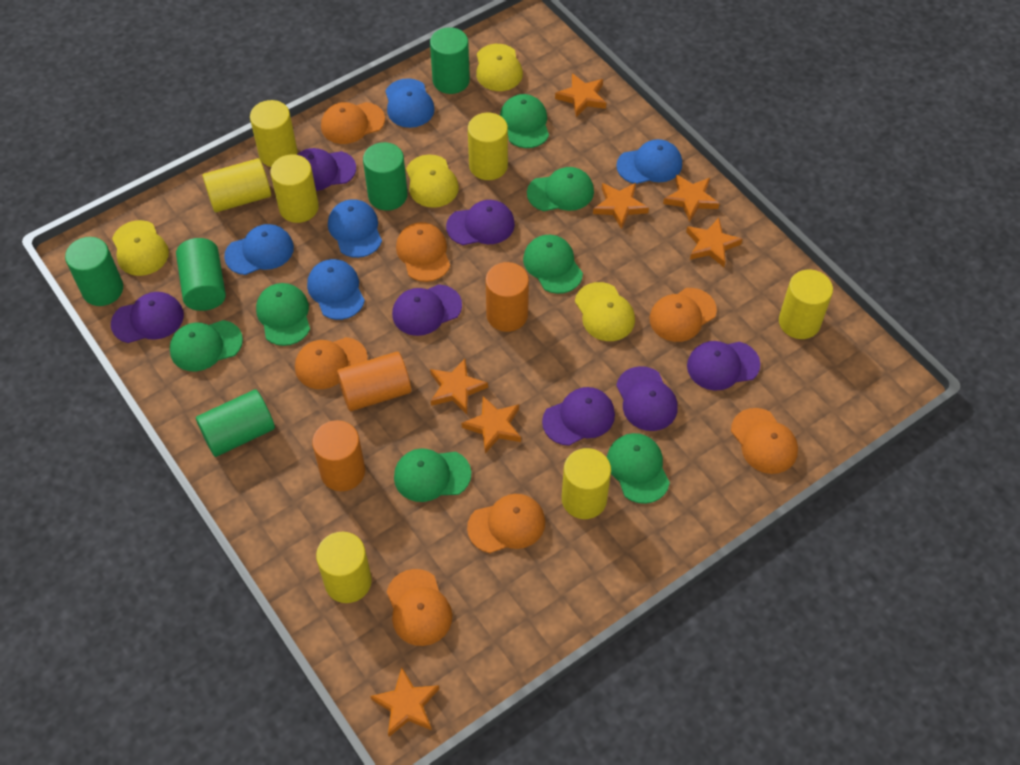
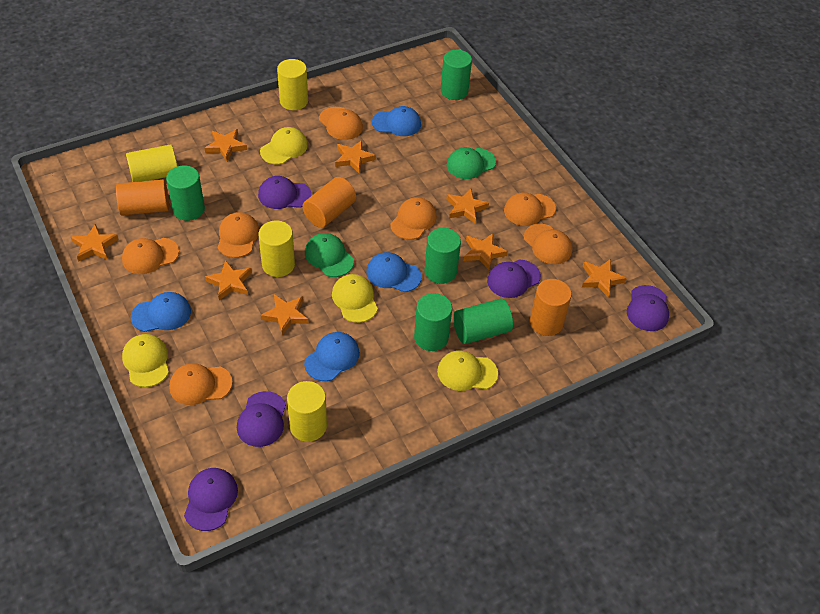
blue cap: 5 -> 4
green cap: 7 -> 2
orange star: 7 -> 8
purple cap: 7 -> 5
yellow cylinder: 7 -> 4

